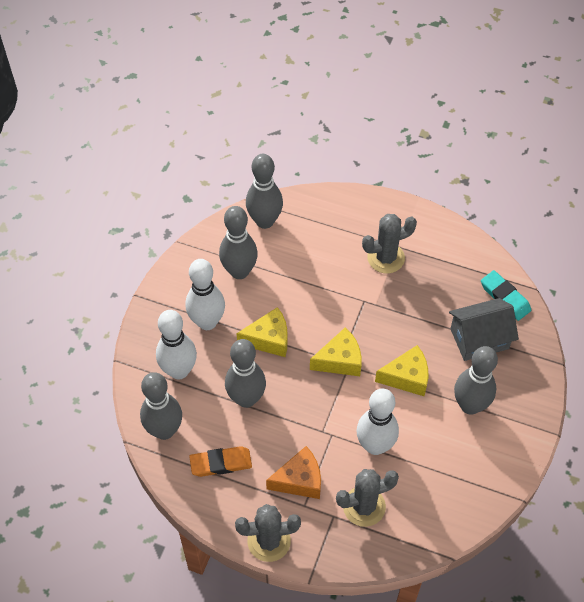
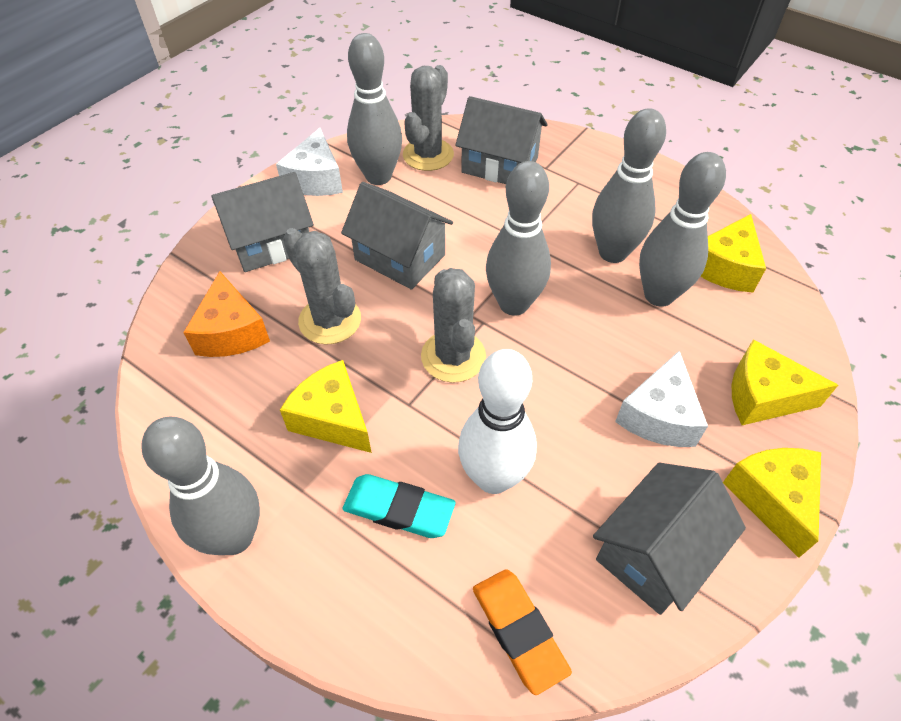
grey house: 1 -> 4
white bowling pin: 3 -> 1
white cheese: 0 -> 2
yellow cheese: 3 -> 4

